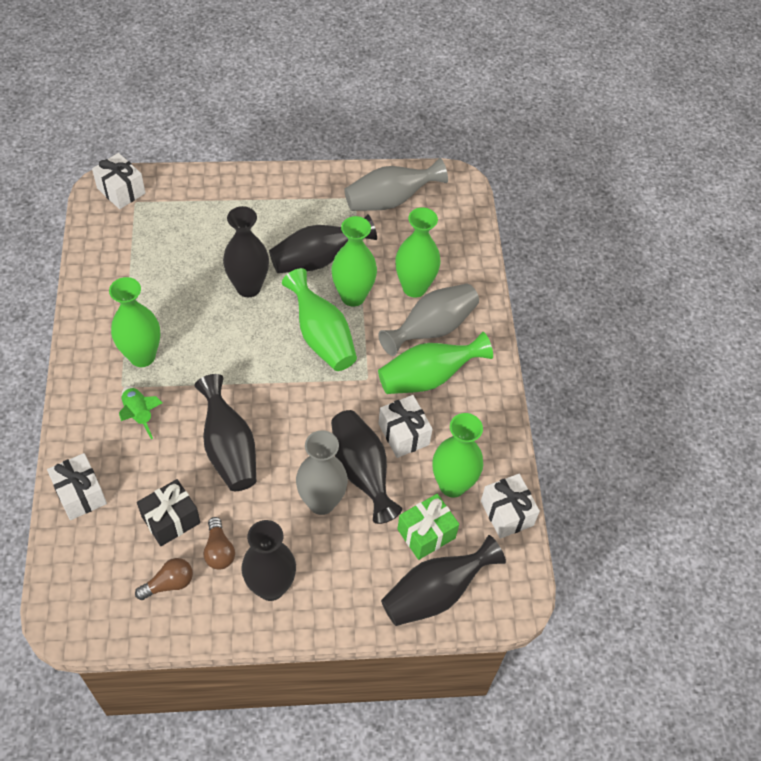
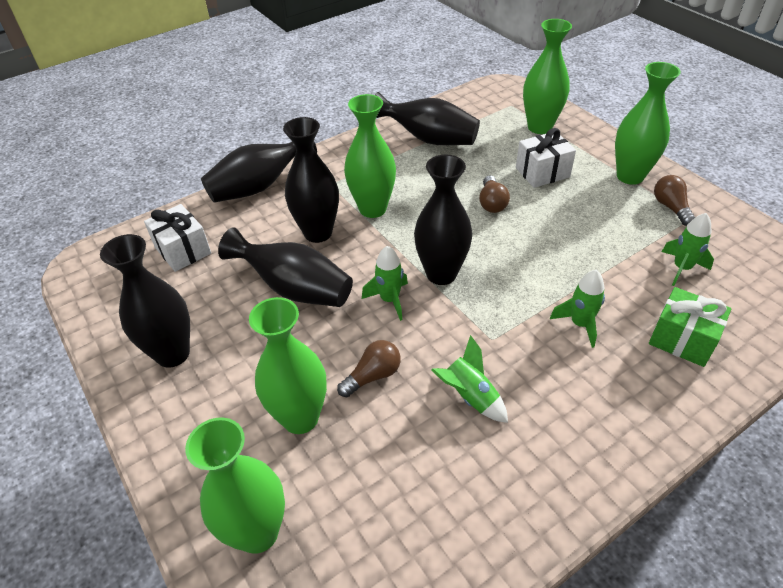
black gift: 1 -> 0
brown light bulb: 2 -> 3
green rocket: 1 -> 4
green vase: 6 -> 5
grey vase: 3 -> 0
white gift: 4 -> 2

